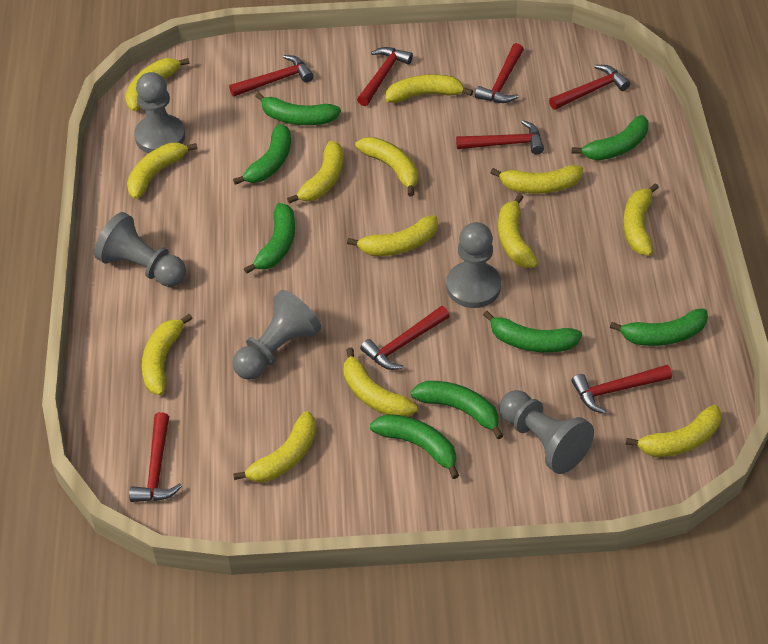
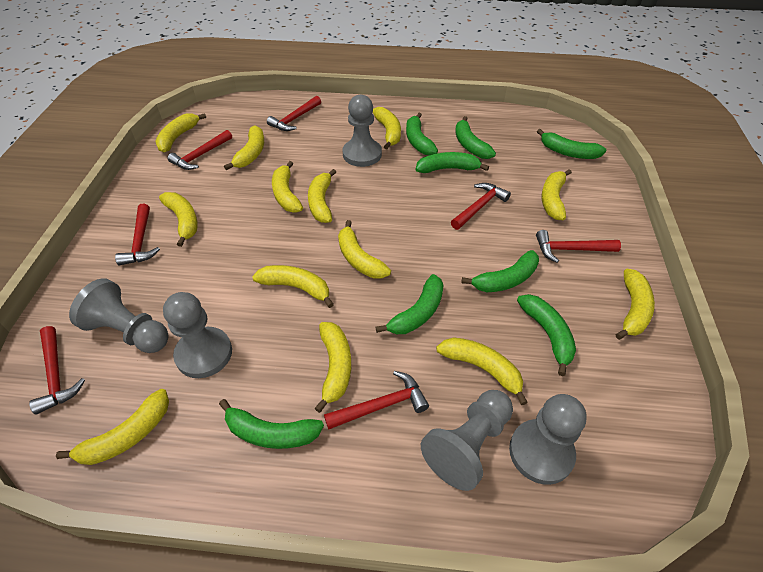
red hammer: 8 -> 7

